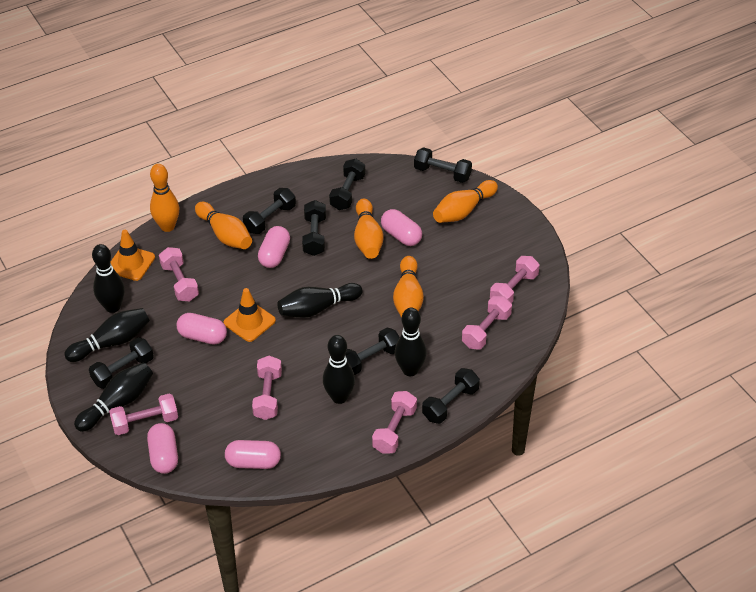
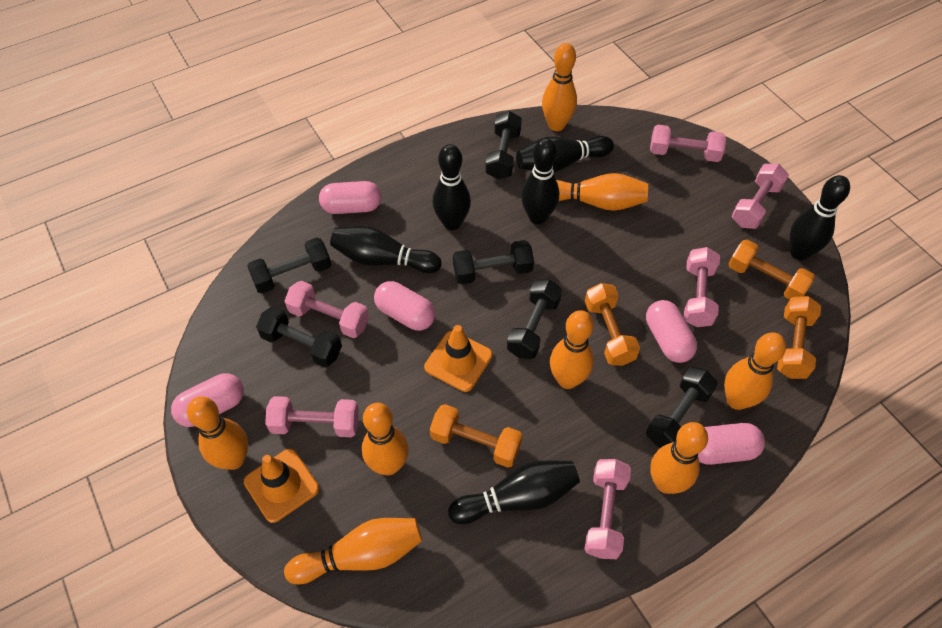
black dumbbell: 7 -> 6
orange bowling pin: 5 -> 8
orange dumbbell: 0 -> 4

